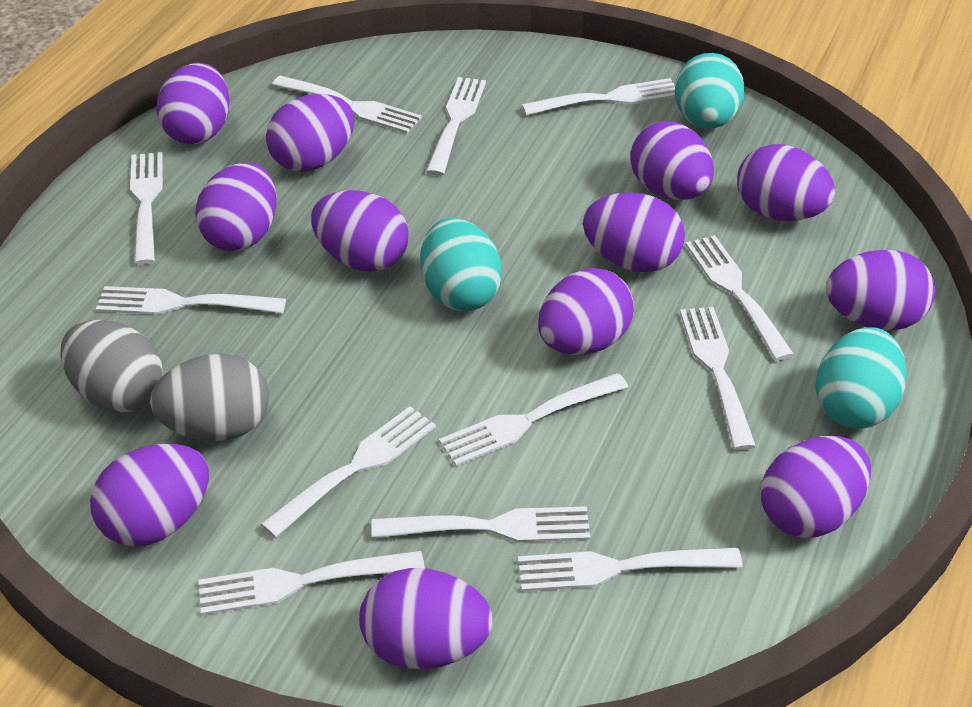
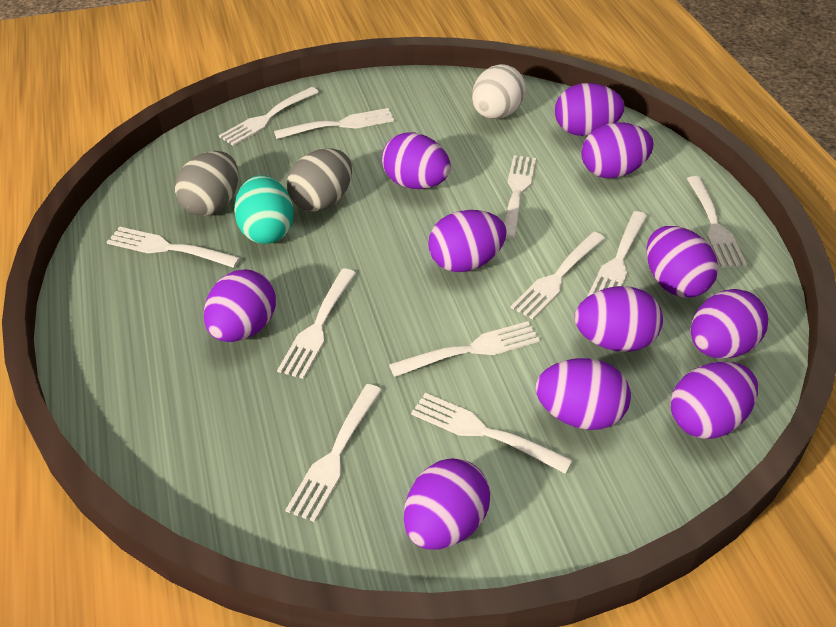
purple egg: 12 -> 11
turquoise egg: 3 -> 1
white egg: 0 -> 1
white fork: 12 -> 11

